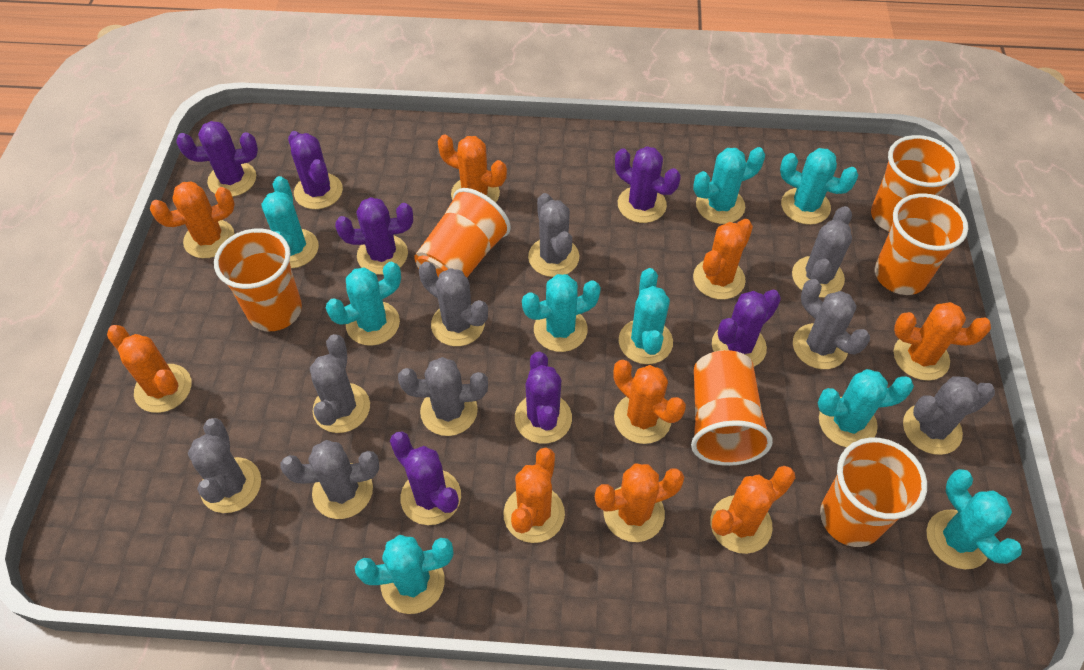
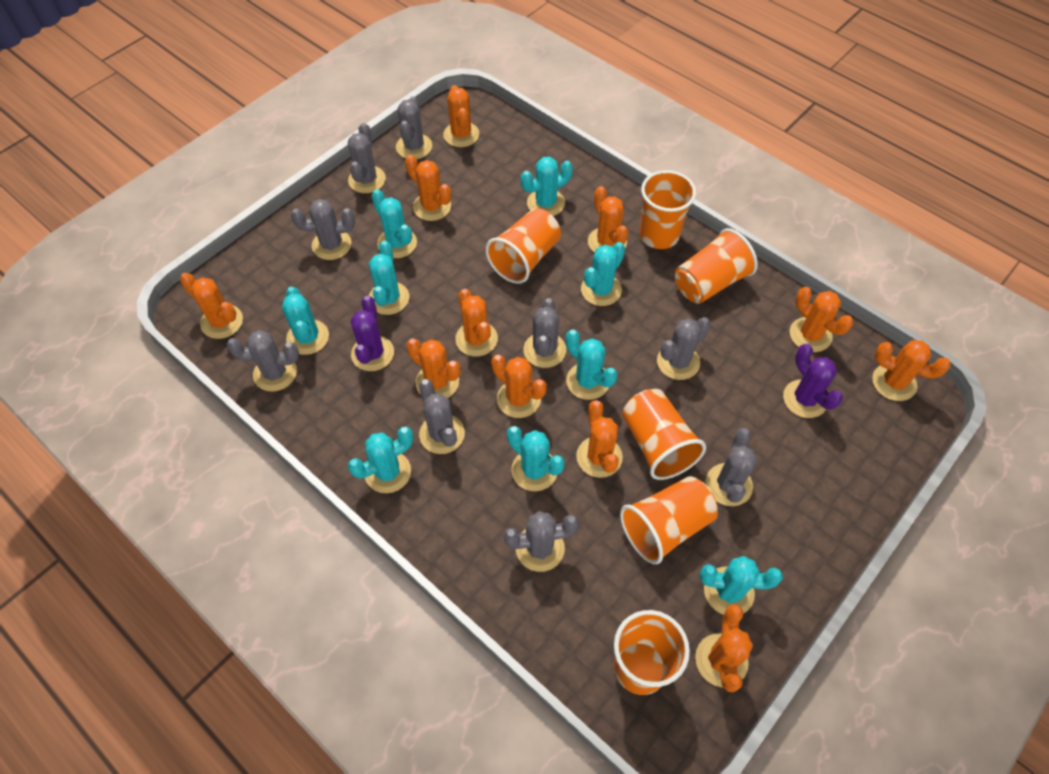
orange cactus: 9 -> 11
purple cactus: 7 -> 2

